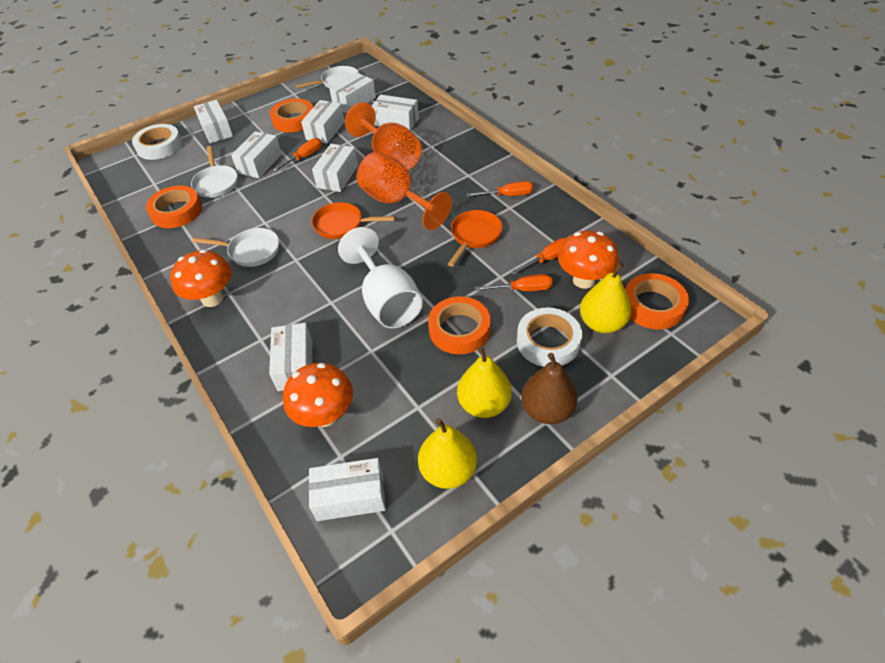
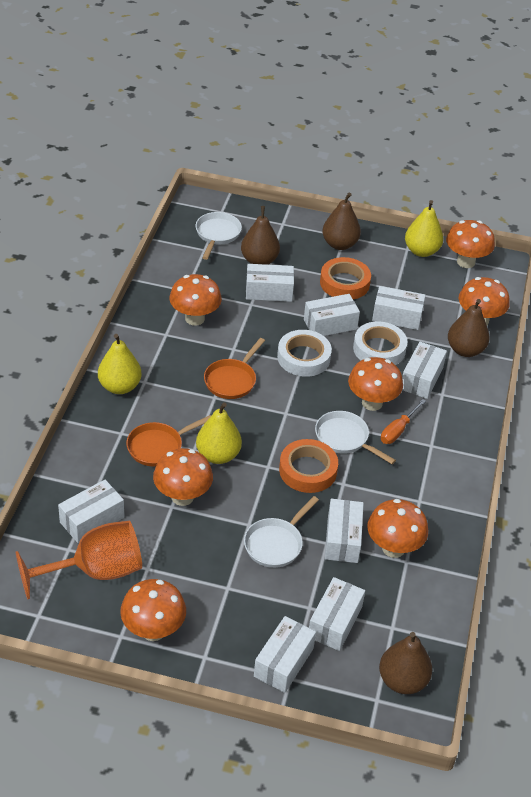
brown pear: 1 -> 4
orange goblet: 2 -> 1
orange mushroom: 3 -> 7
orange screwdriver: 4 -> 1
orange tape: 4 -> 2
white goblet: 1 -> 0

